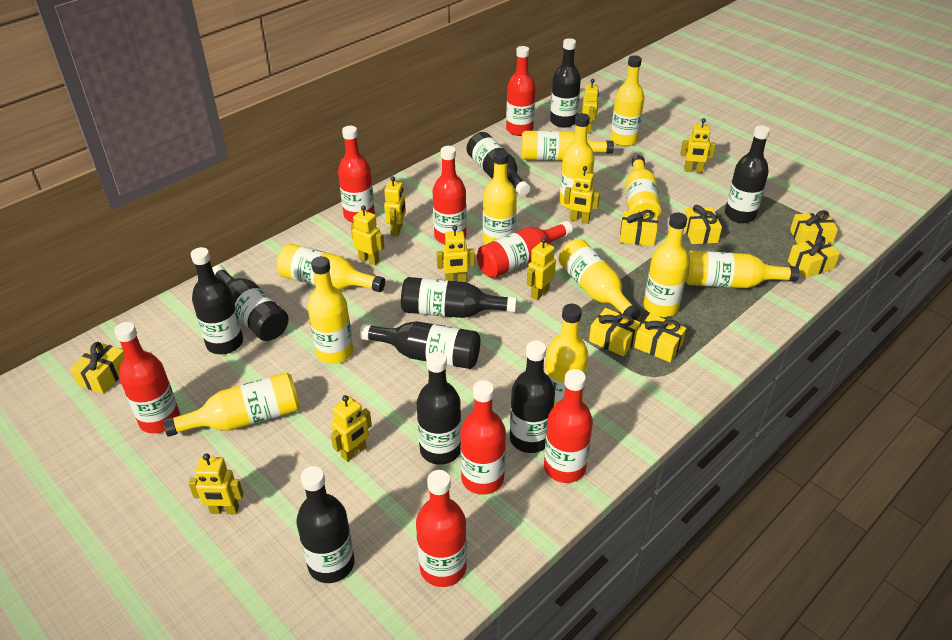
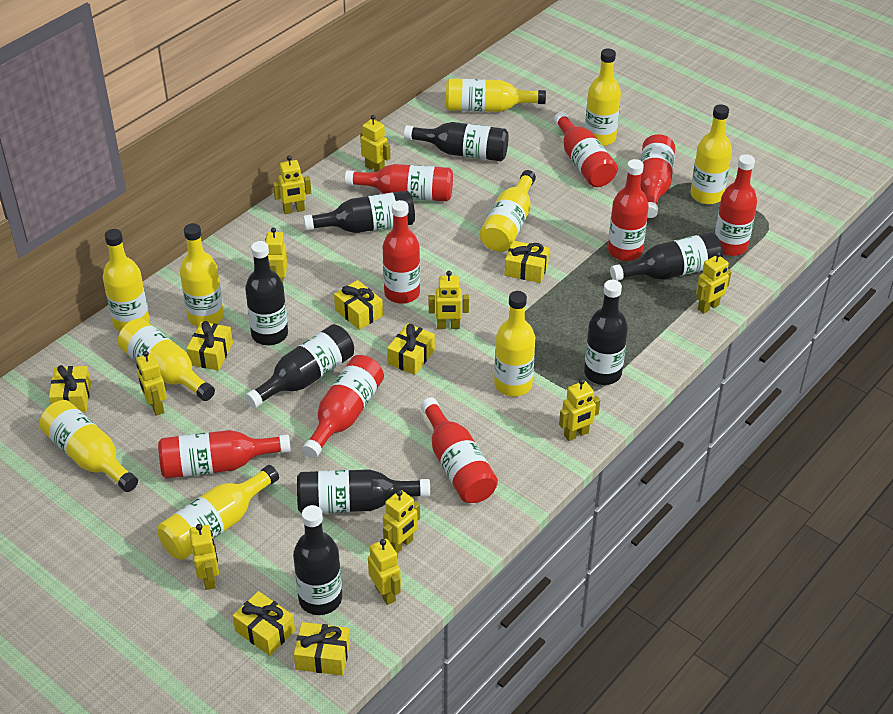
black bottle: 10 -> 8
red bottle: 8 -> 9
yellow bottle: 12 -> 10
yellow robot: 9 -> 10

